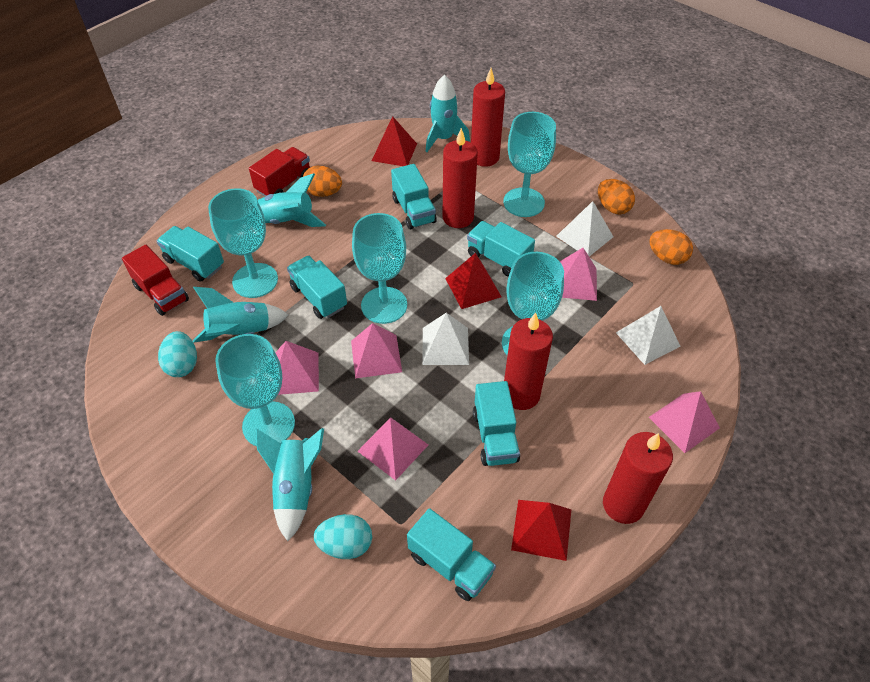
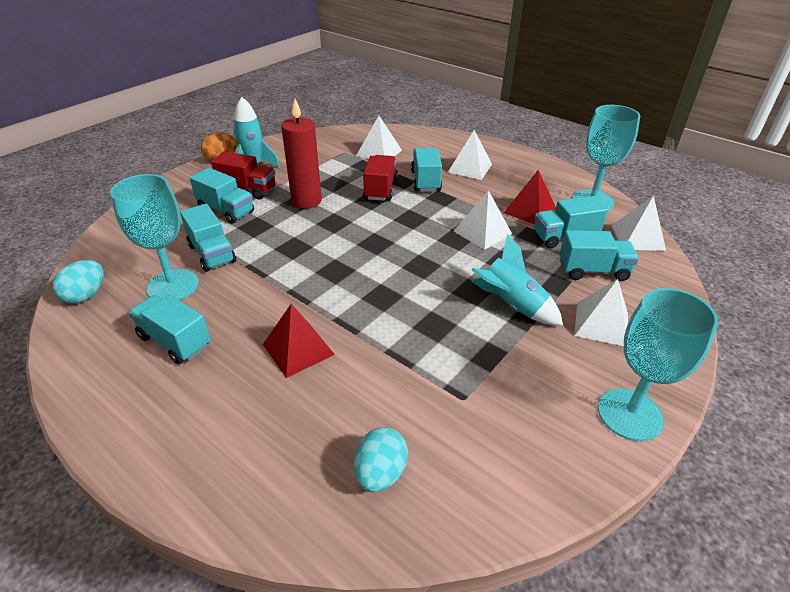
orange egg: 3 -> 1
pink pyramid: 5 -> 0
red candle: 4 -> 1
red pyramid: 3 -> 2
turquoise goblet: 5 -> 3
turquoise rocket: 4 -> 2
white pyramid: 3 -> 5

